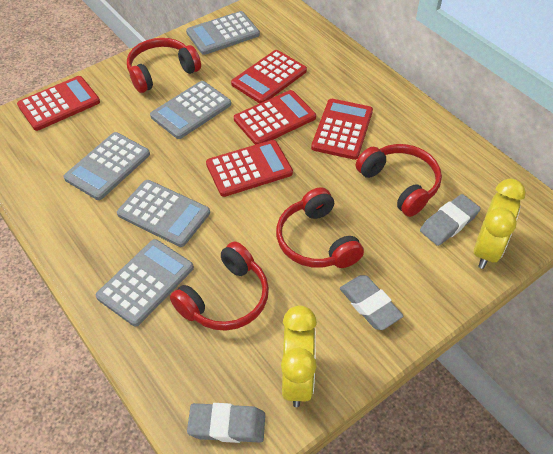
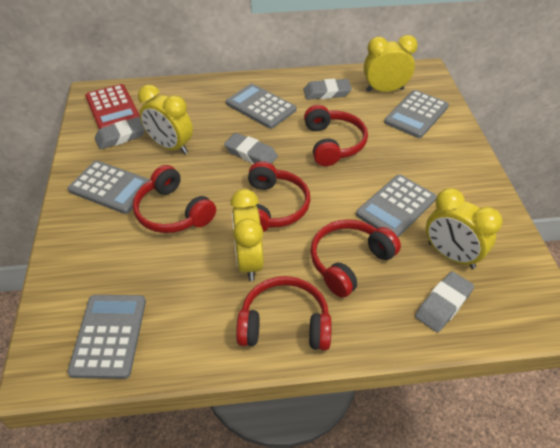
grey eraser: 3 -> 4
red calculator: 5 -> 1
red headphones: 4 -> 5
yellow clock: 2 -> 4

